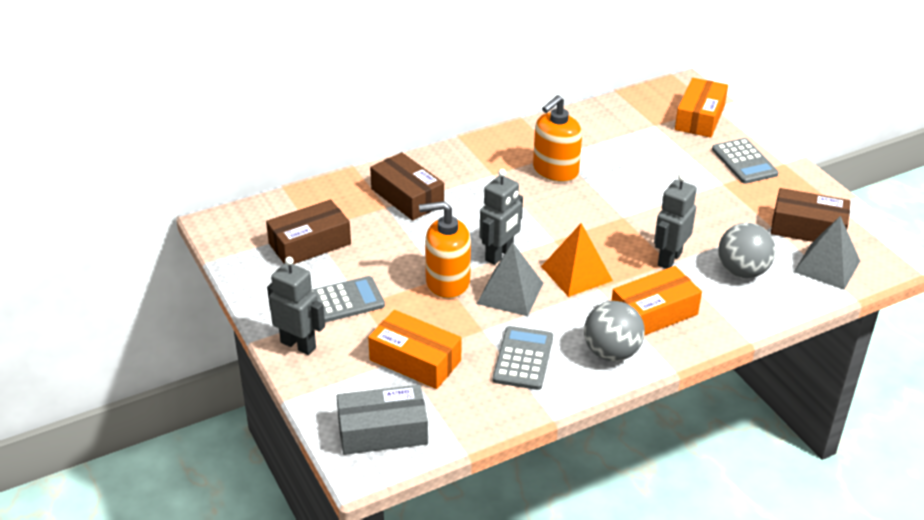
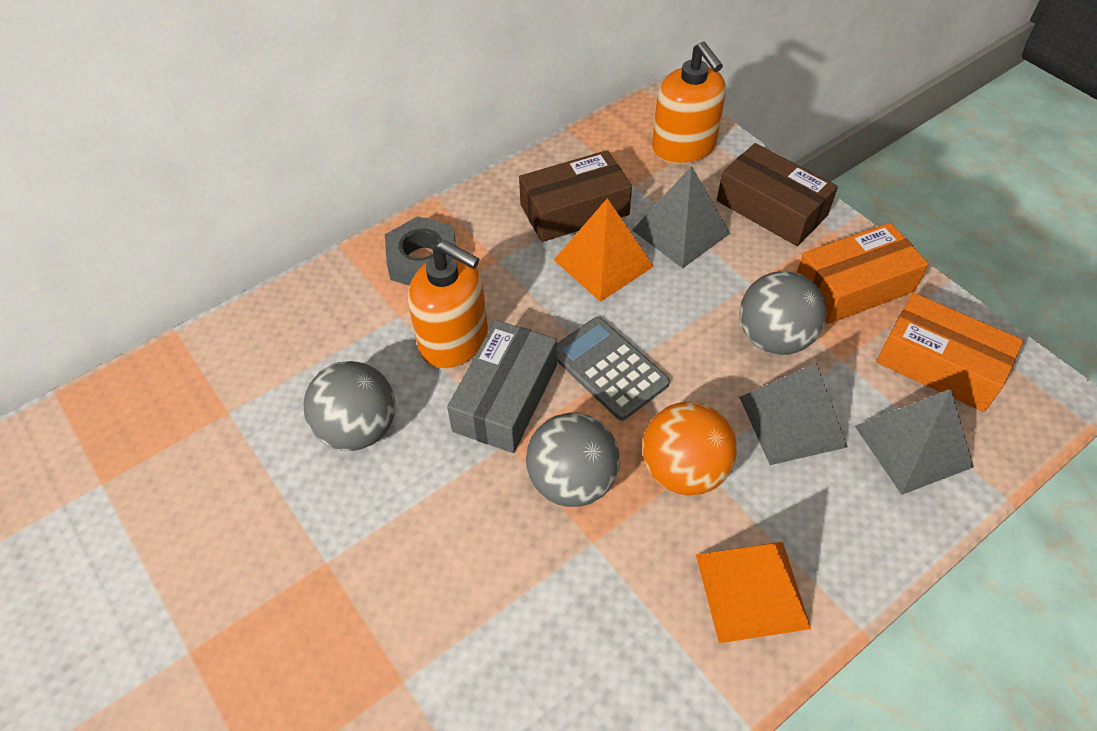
brown box: 3 -> 2
grey ball: 2 -> 3
grey calculator: 3 -> 1
grey nut: 0 -> 1
grey pyramid: 2 -> 3
grey robot: 3 -> 0
orange ball: 0 -> 1
orange box: 3 -> 2
orange pyramid: 1 -> 2

